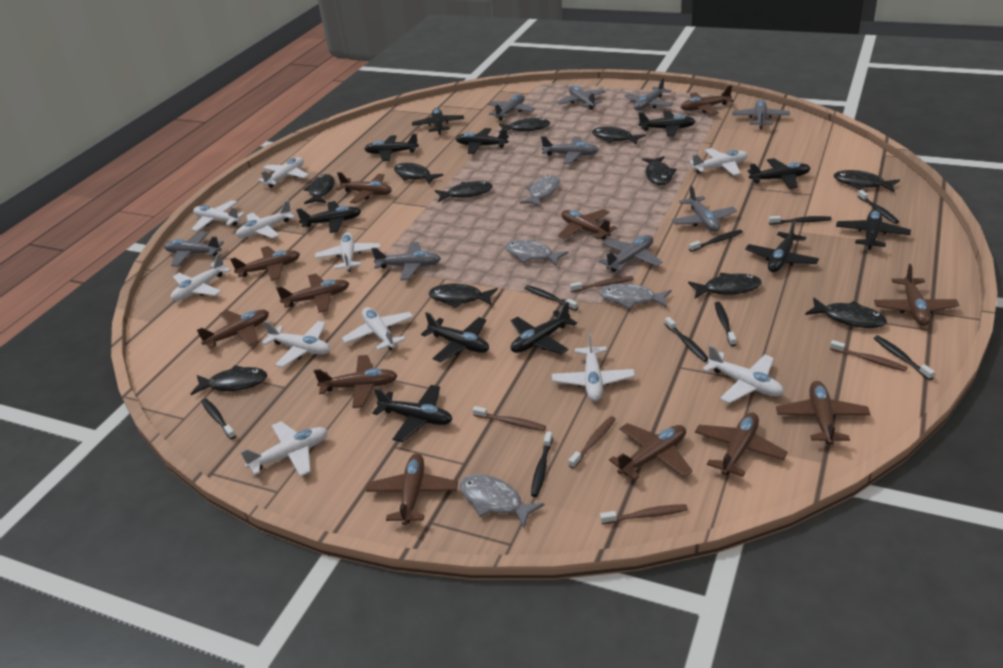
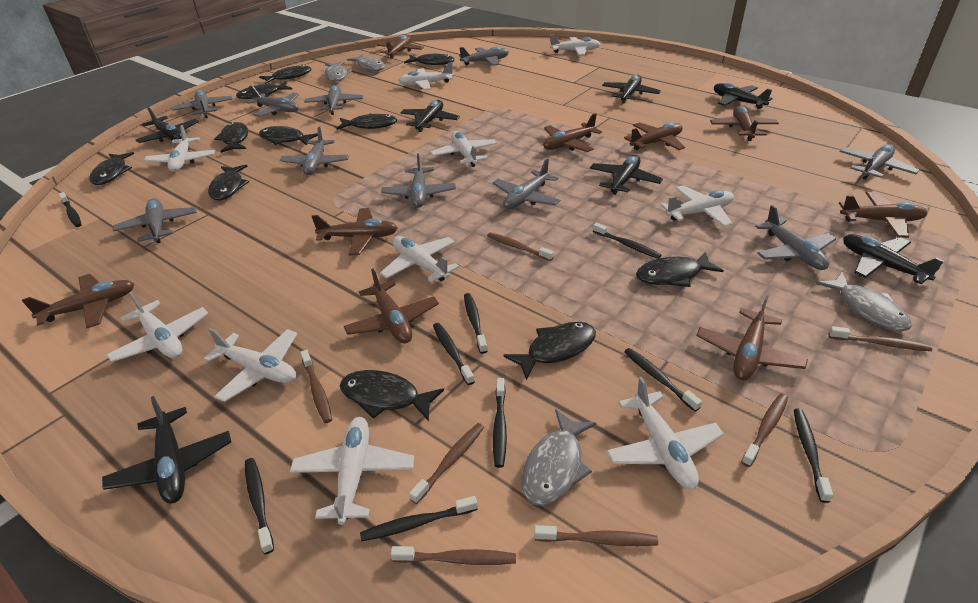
black plane: 11 -> 7
brown plane: 12 -> 9
brown toothbrush: 5 -> 7
grey plane: 9 -> 10
white plane: 11 -> 10

